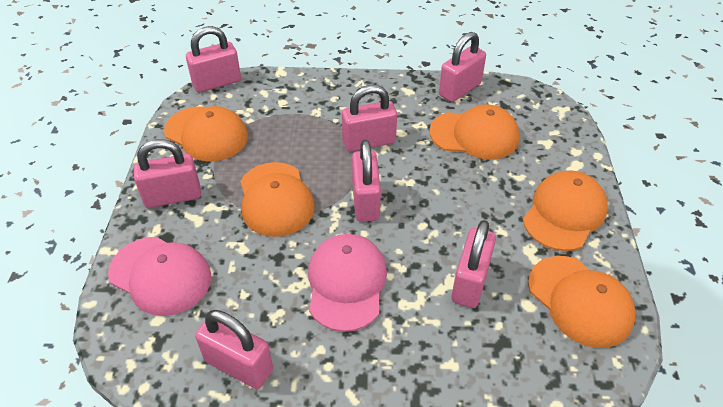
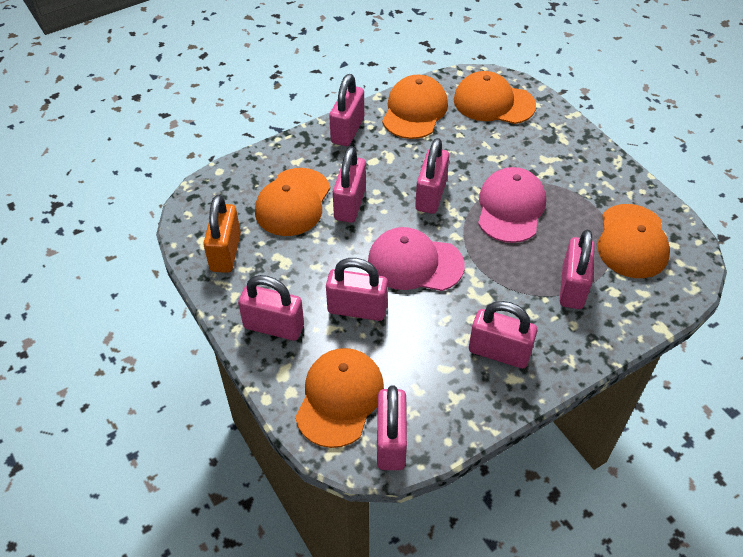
orange padlock: 0 -> 1
pink padlock: 7 -> 8

